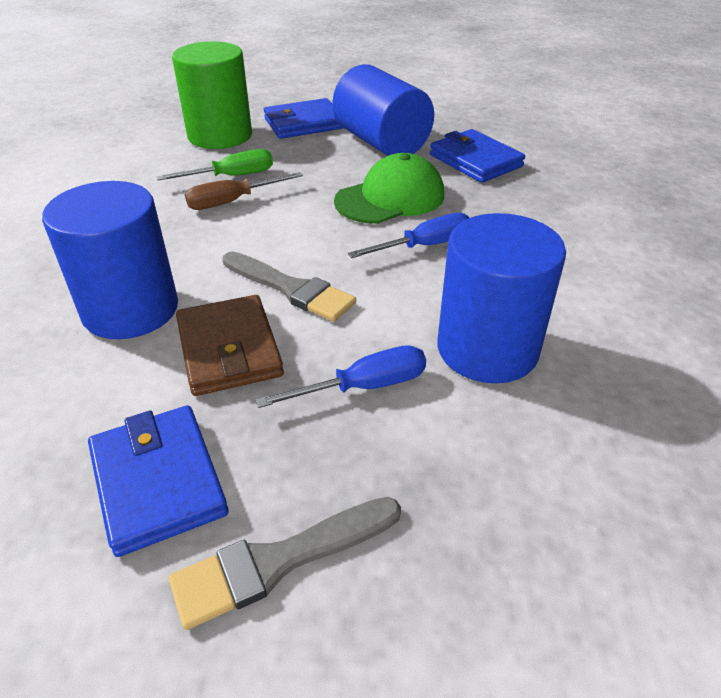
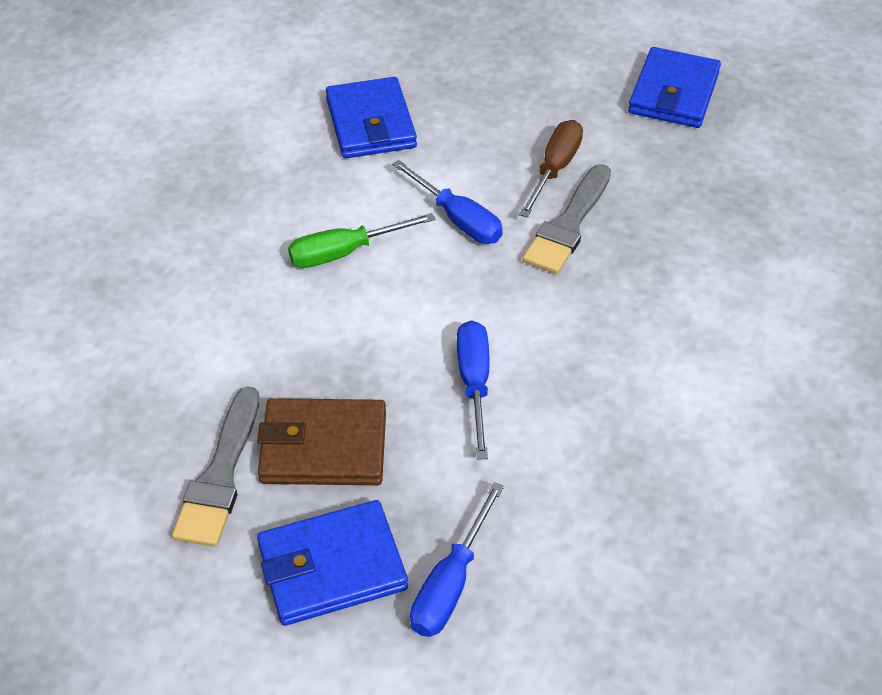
blue cylinder: 3 -> 0
blue screwdriver: 2 -> 3
green cap: 1 -> 0
green cylinder: 1 -> 0

